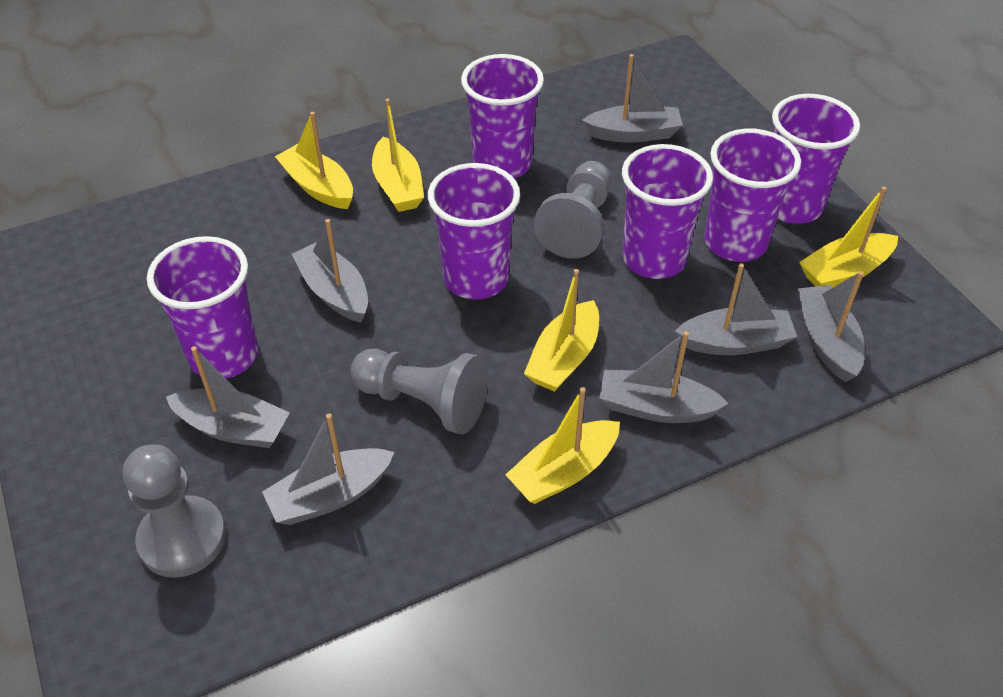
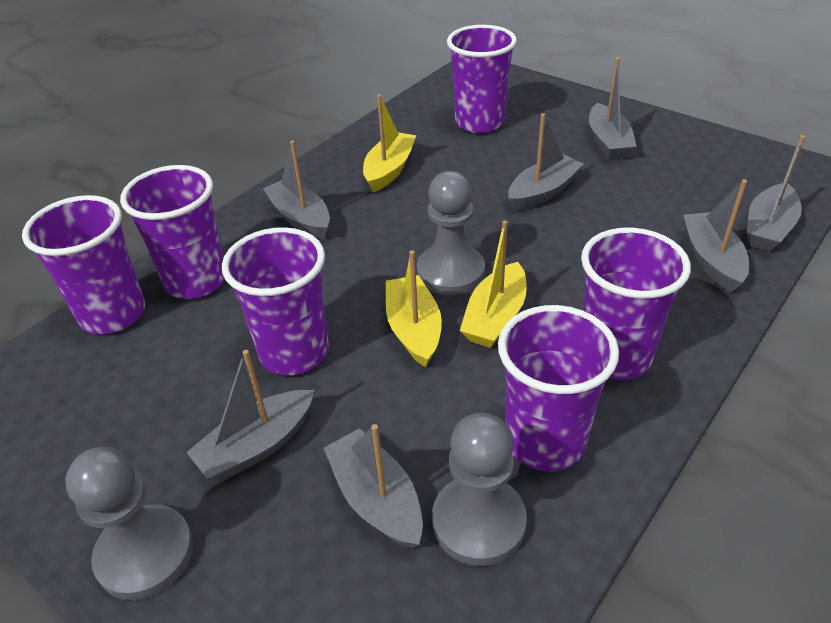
yellow boat: 5 -> 3

